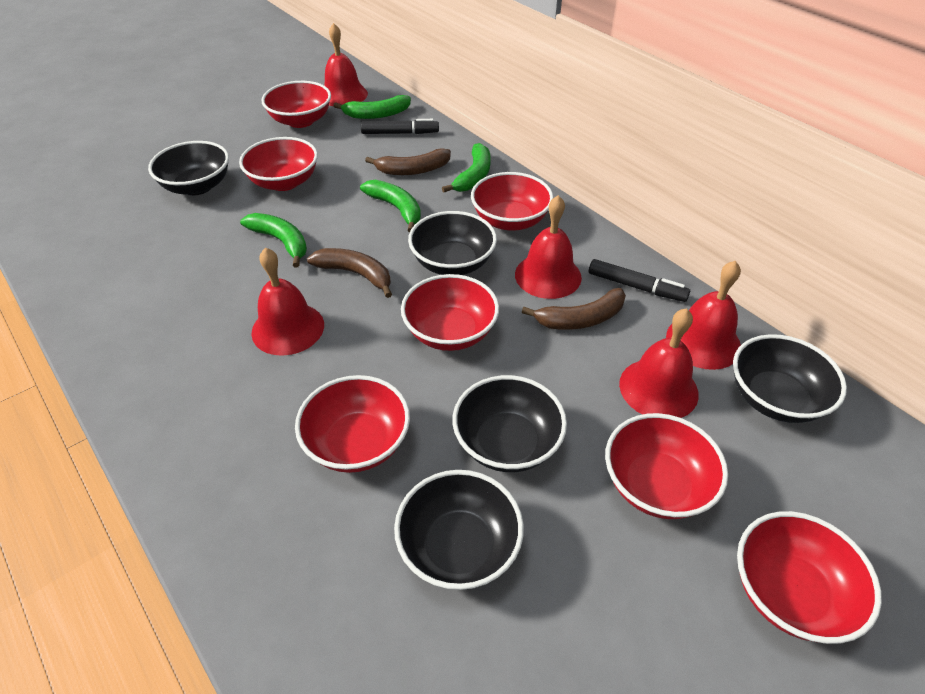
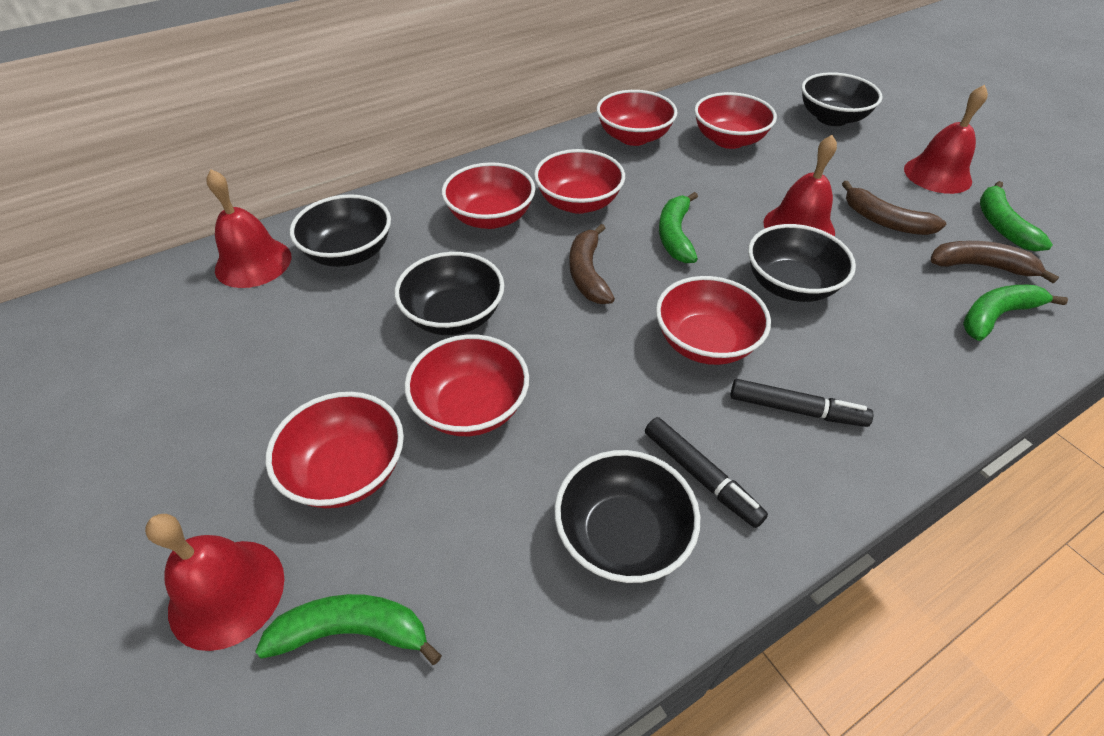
red bell: 5 -> 4

